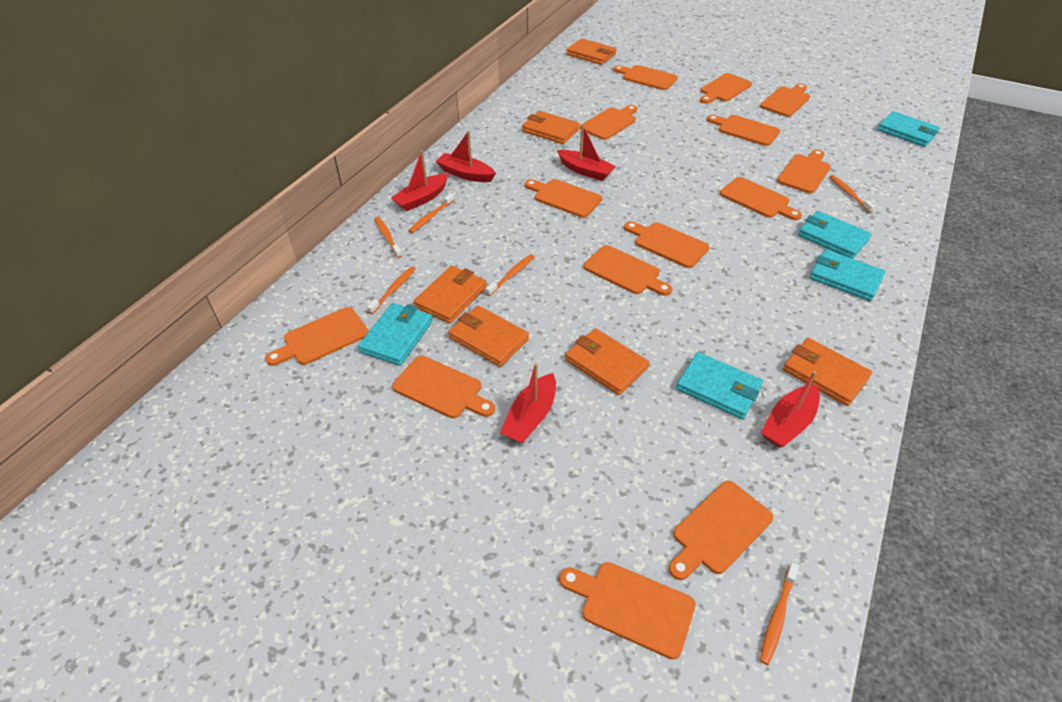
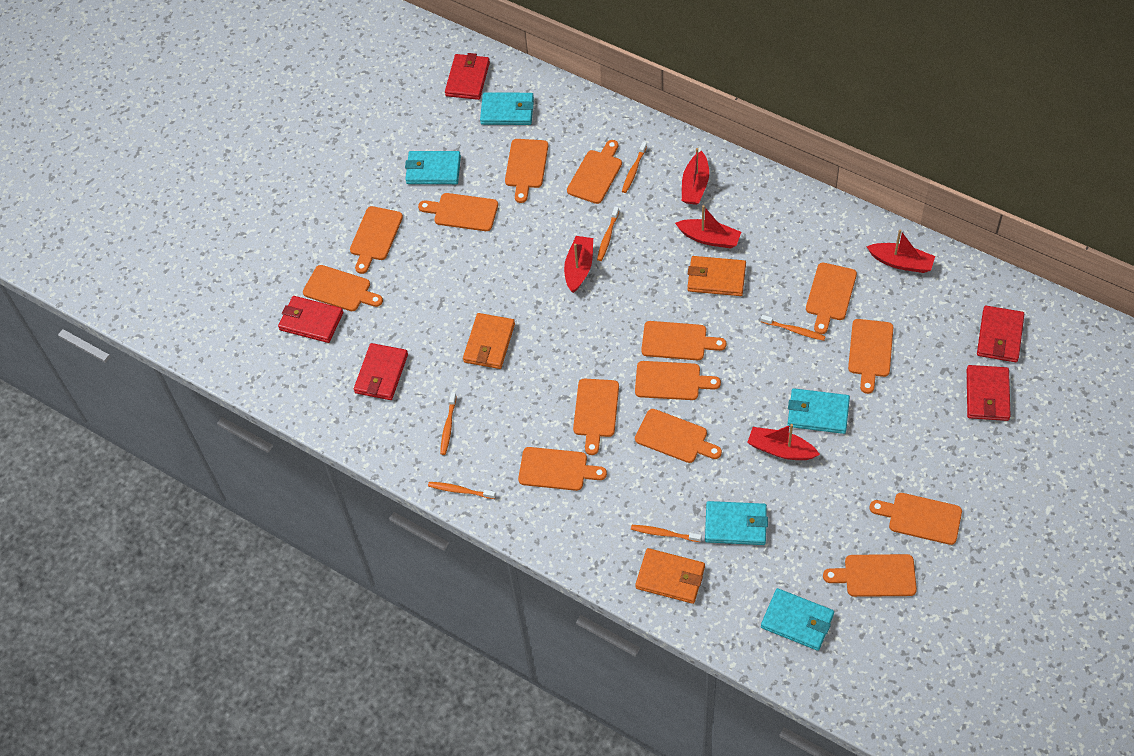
orange wallet: 6 -> 3
red wallet: 0 -> 5

